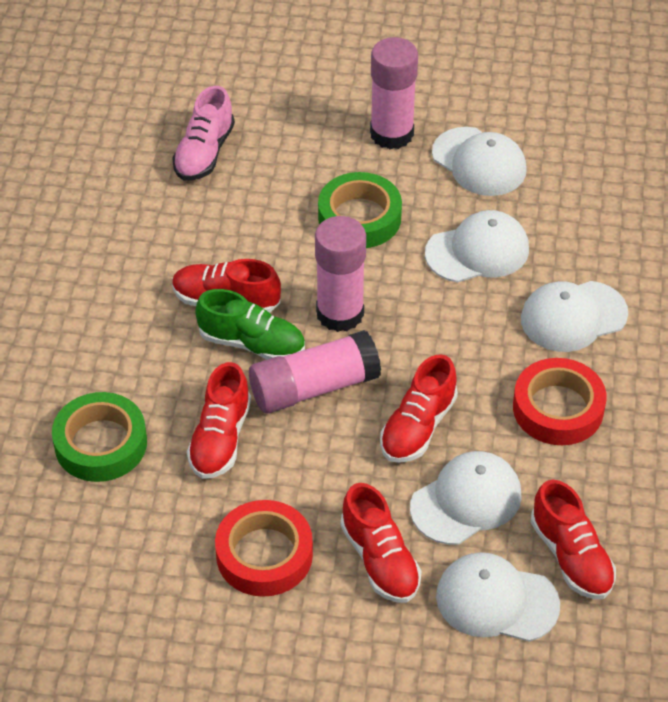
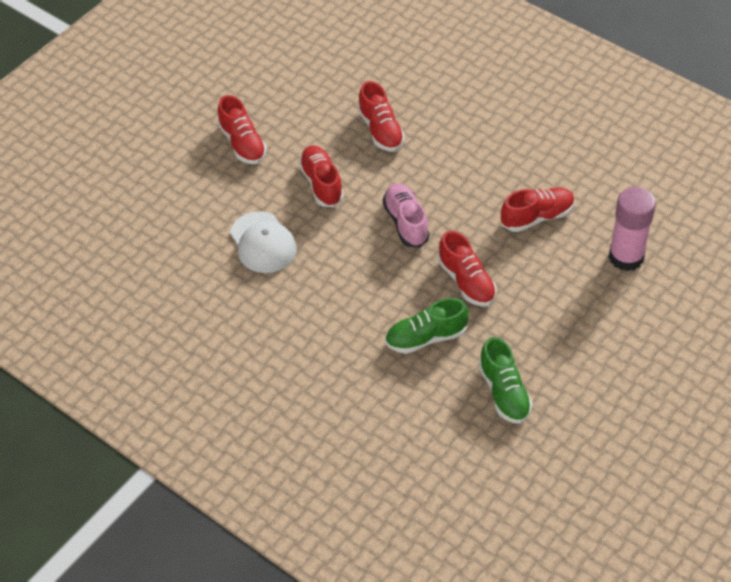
green shoe: 1 -> 2
green tape: 2 -> 0
pink glue stick: 3 -> 1
red tape: 2 -> 0
white cap: 5 -> 1

